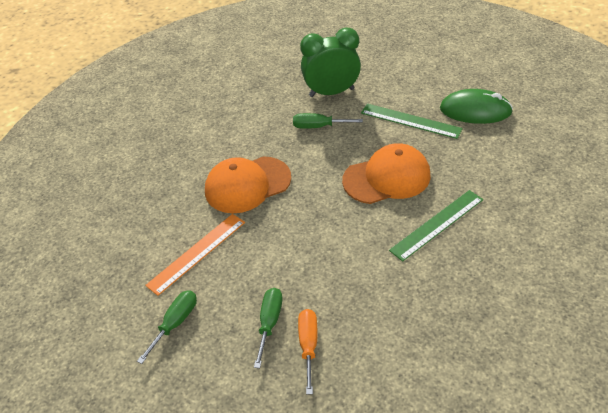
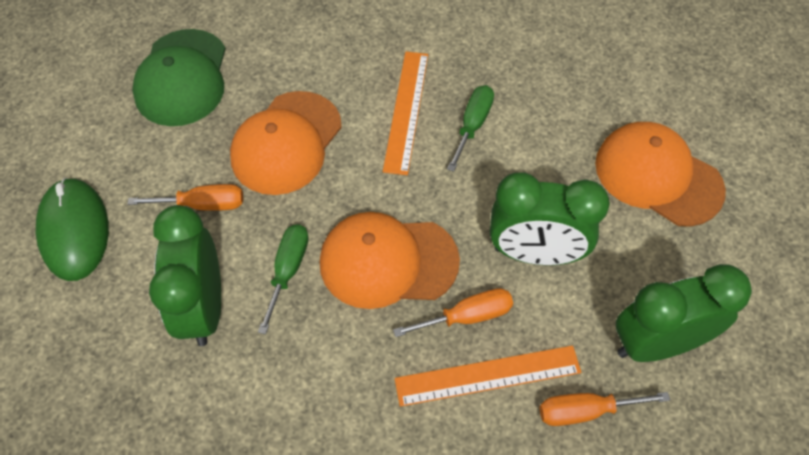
green cap: 0 -> 1
green clock: 1 -> 3
green ruler: 2 -> 0
green screwdriver: 3 -> 2
orange cap: 2 -> 3
orange ruler: 1 -> 2
orange screwdriver: 1 -> 3

